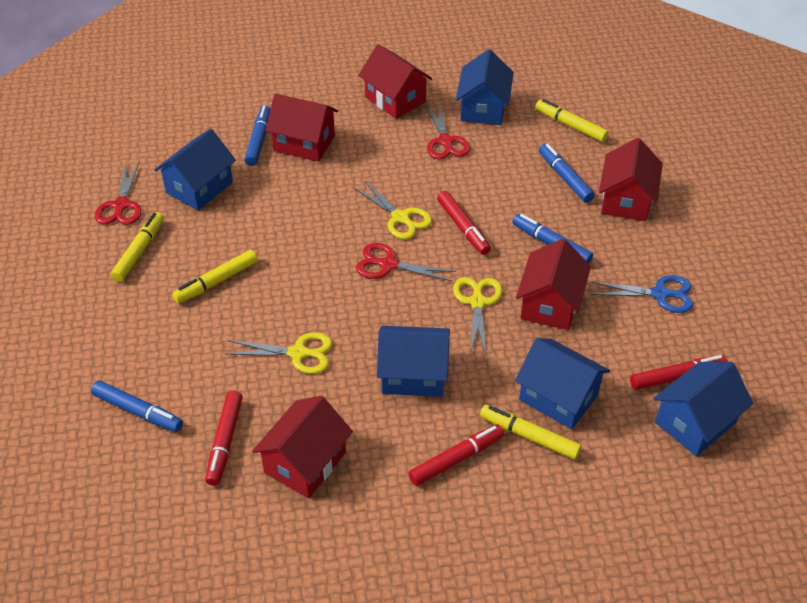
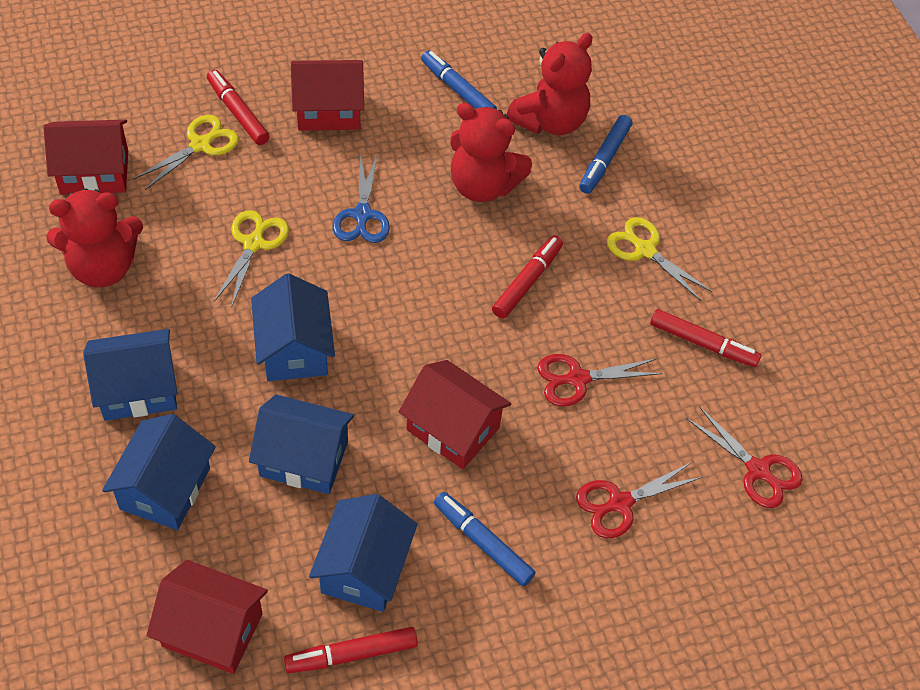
blue marker: 4 -> 3
red house: 5 -> 4
red teddy bear: 0 -> 3
yellow marker: 4 -> 0

